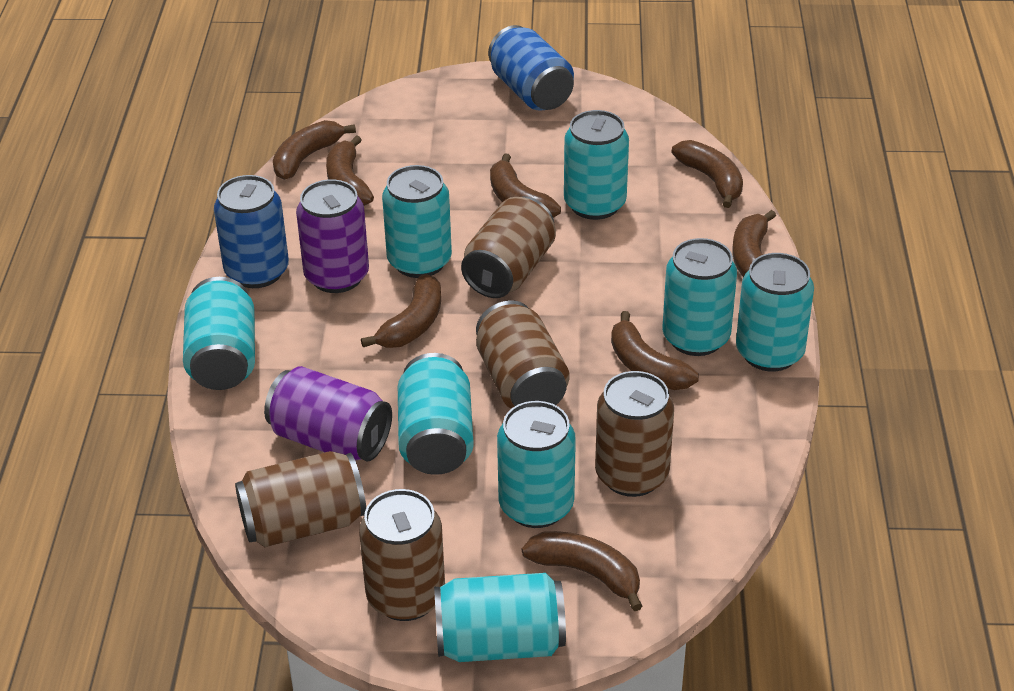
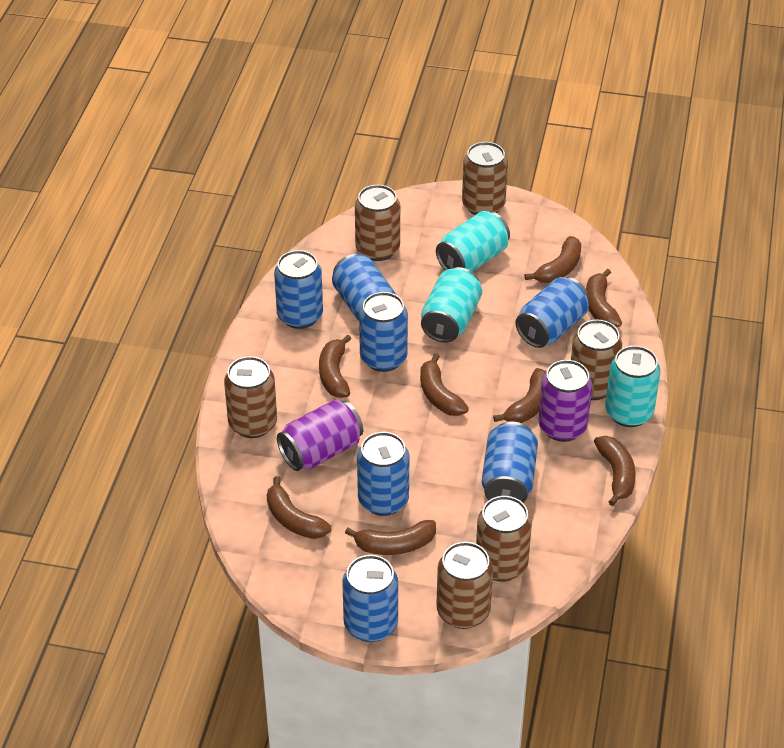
blue can: 2 -> 7
brown can: 5 -> 6
turquoise can: 8 -> 3

